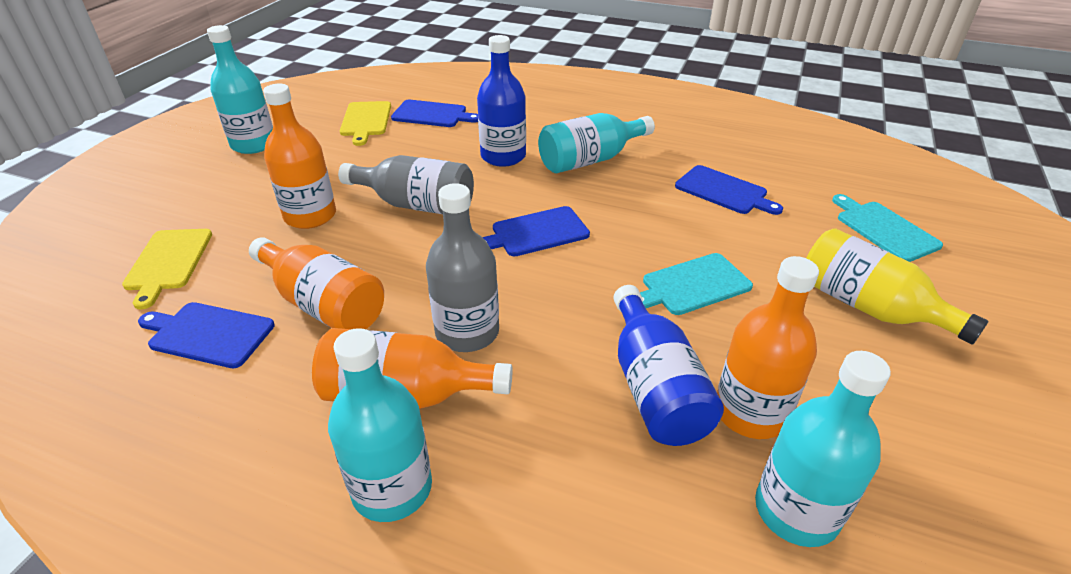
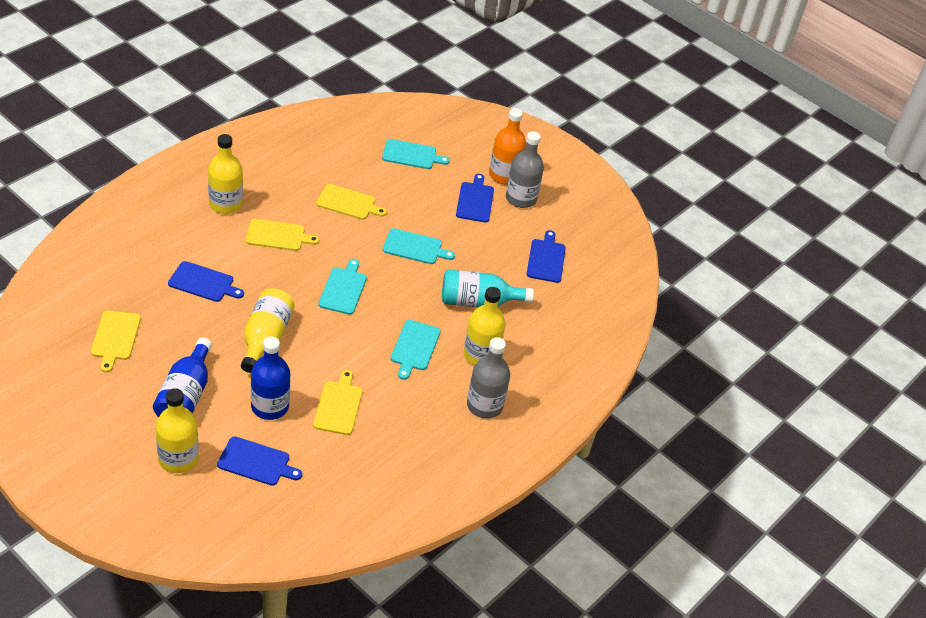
orange bottle: 4 -> 1
turquoise bottle: 4 -> 1
turquoise cutting board: 2 -> 4
yellow bottle: 1 -> 4
yellow cutting board: 2 -> 4

